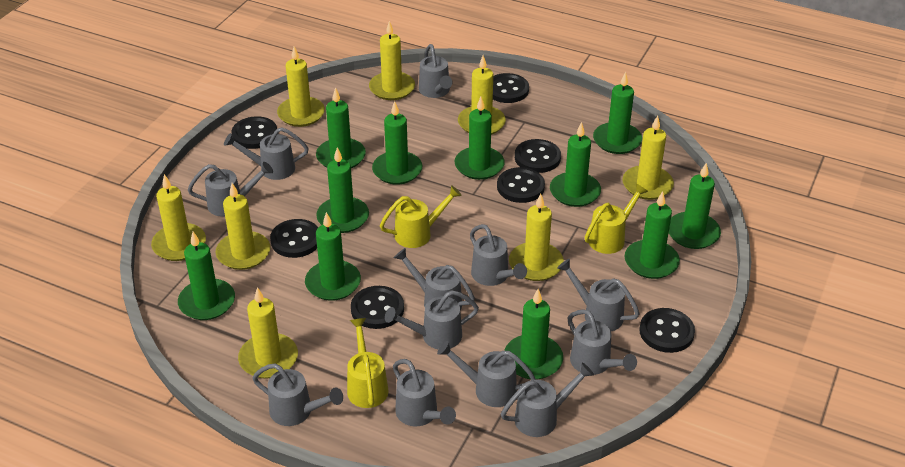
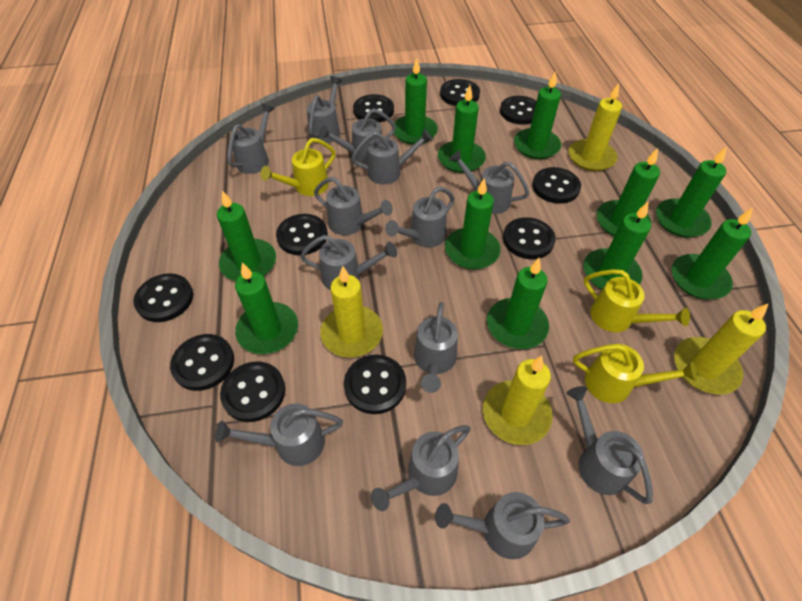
black button: 7 -> 10
grey watering can: 12 -> 13
yellow candle: 8 -> 4

